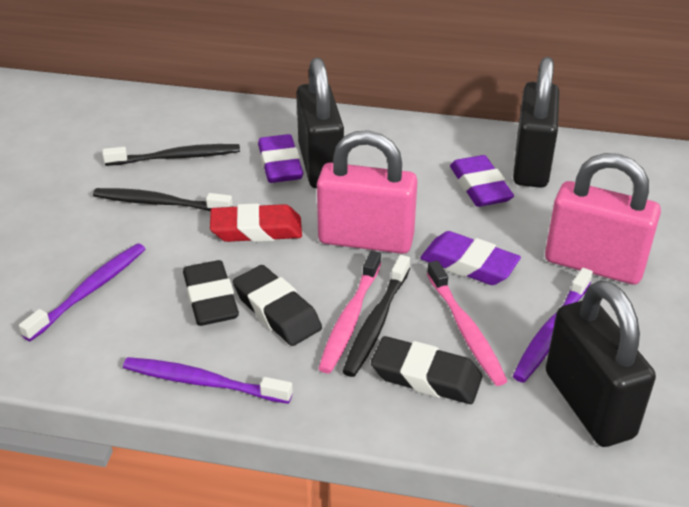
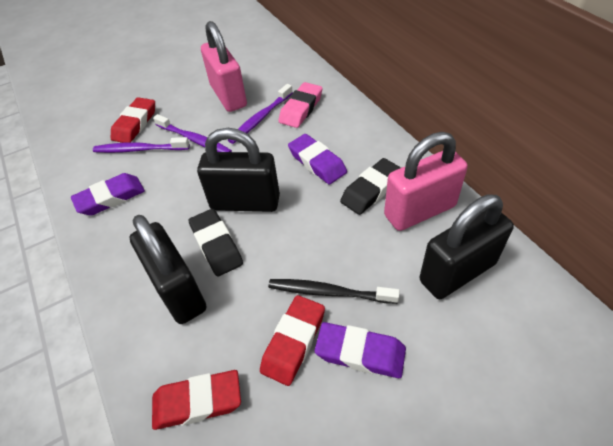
black eraser: 3 -> 2
black toothbrush: 3 -> 1
pink eraser: 0 -> 1
pink toothbrush: 2 -> 0
red eraser: 1 -> 3

